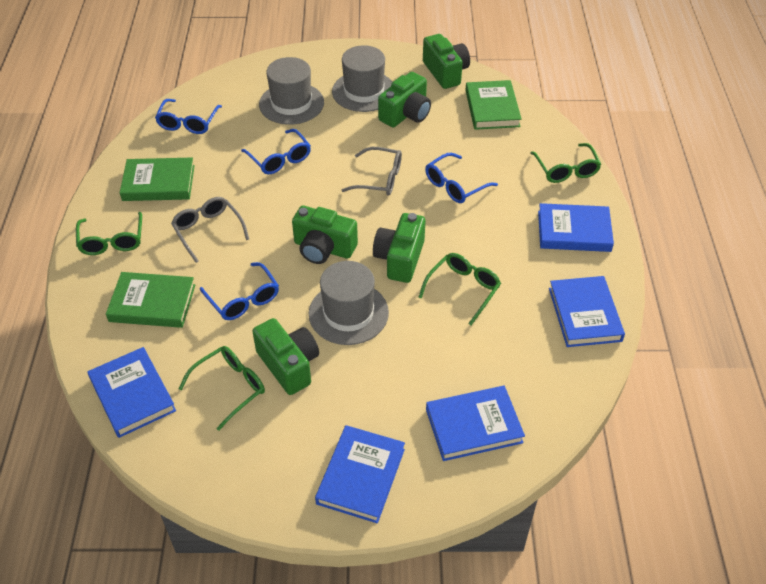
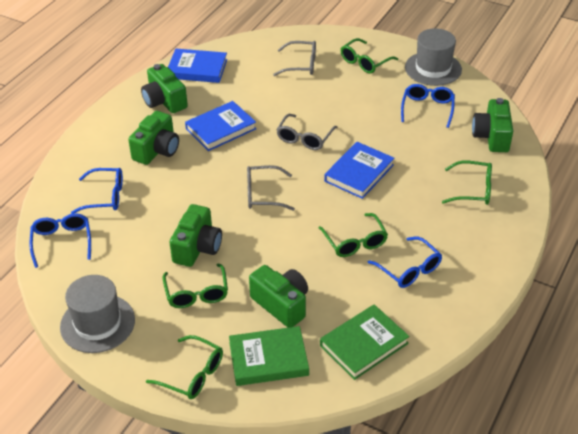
blue book: 5 -> 3
green book: 3 -> 2
green glasses: 4 -> 5
grey glasses: 2 -> 3
grey hat: 3 -> 2

